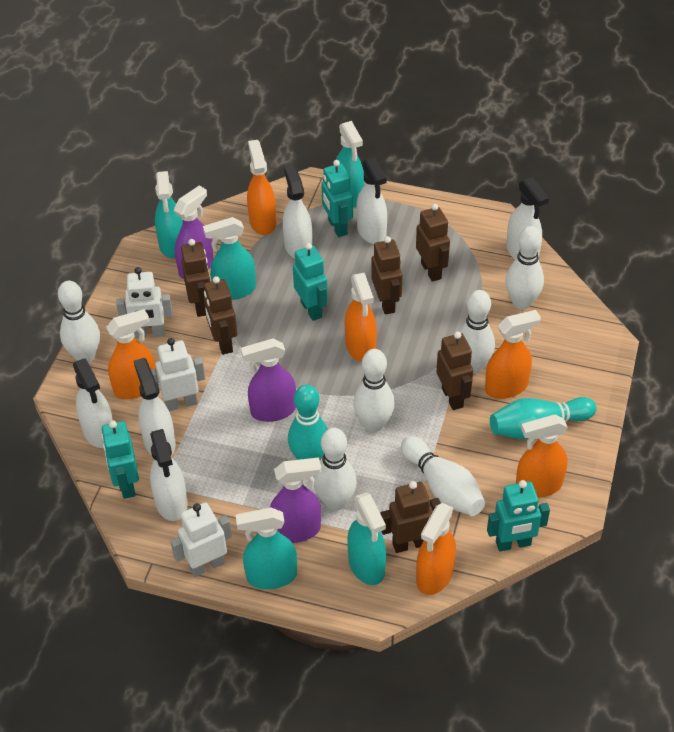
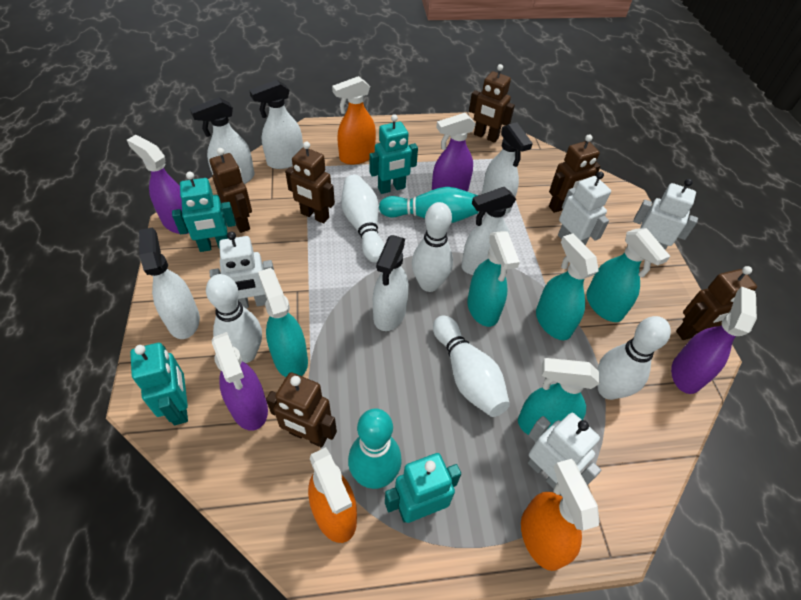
orange spray bottle: 6 -> 3
purple spray bottle: 3 -> 4
white bowling pin: 6 -> 5
white robot: 3 -> 4

